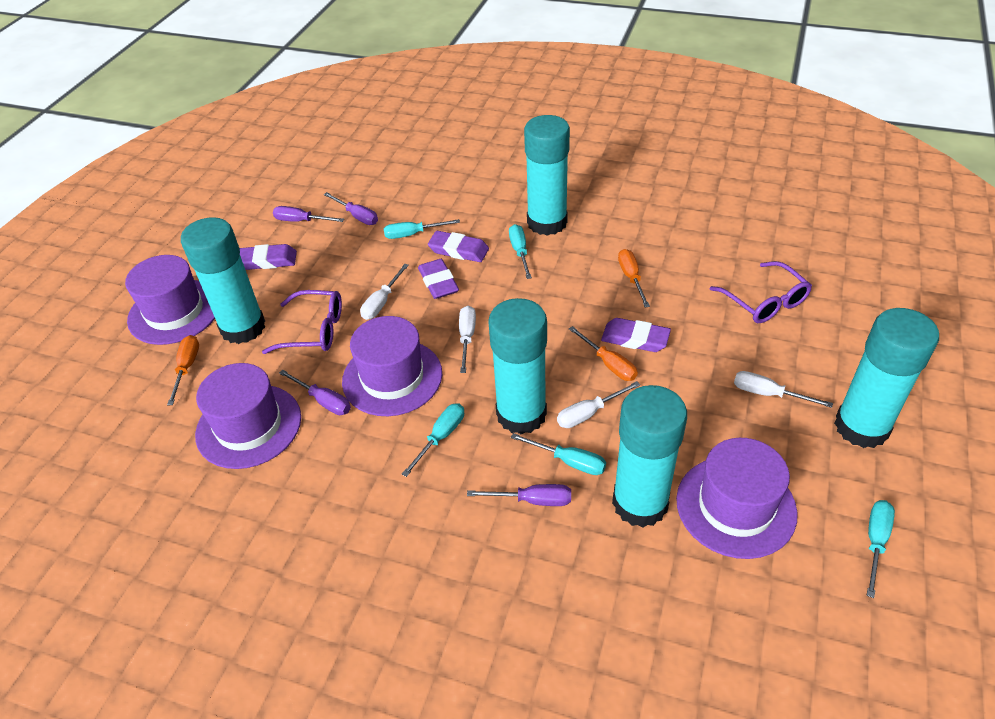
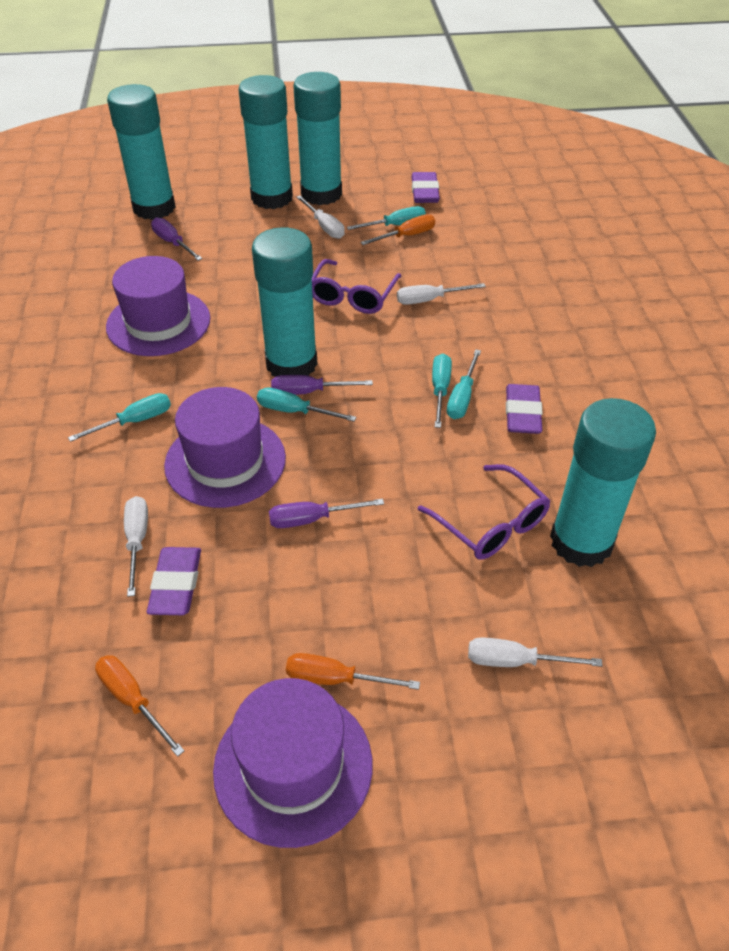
purple eraser: 4 -> 3
purple hat: 4 -> 3
purple screwdriver: 4 -> 3

